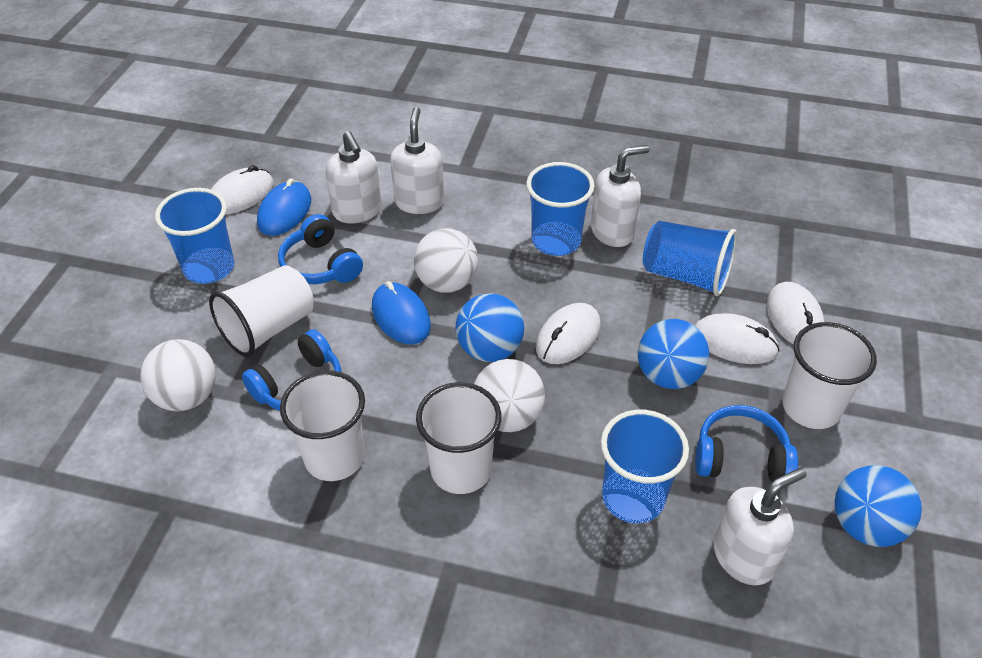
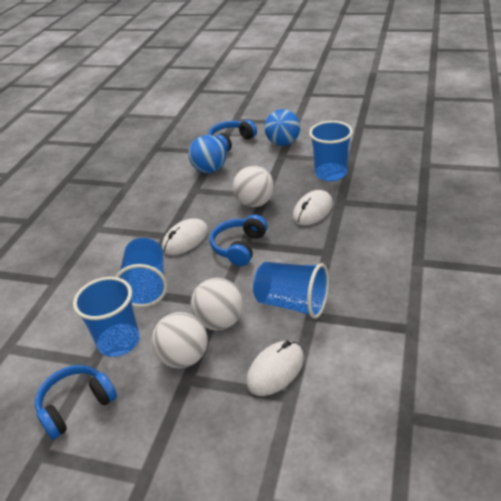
blue ball: 3 -> 2
blue mouse: 2 -> 0
white cup: 4 -> 0
white mouse: 4 -> 3
white soap dispenser: 4 -> 0

